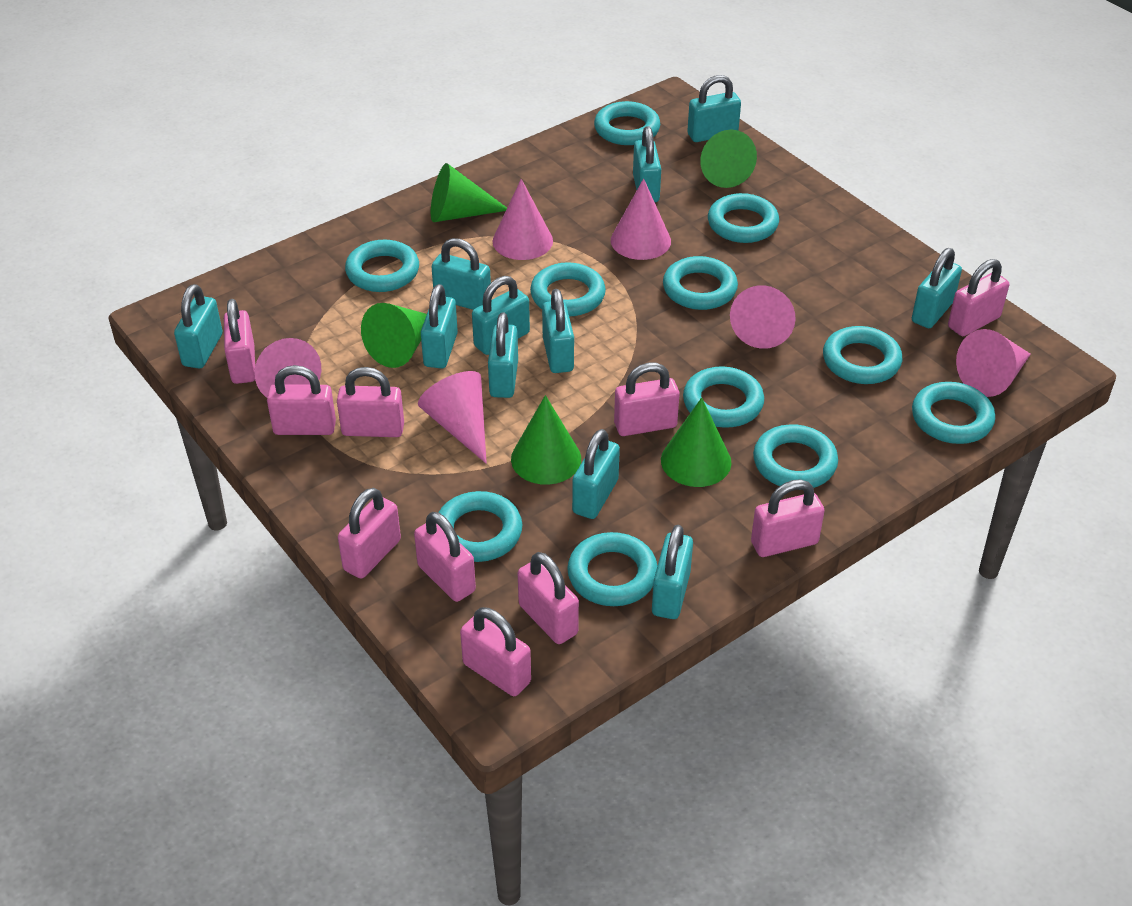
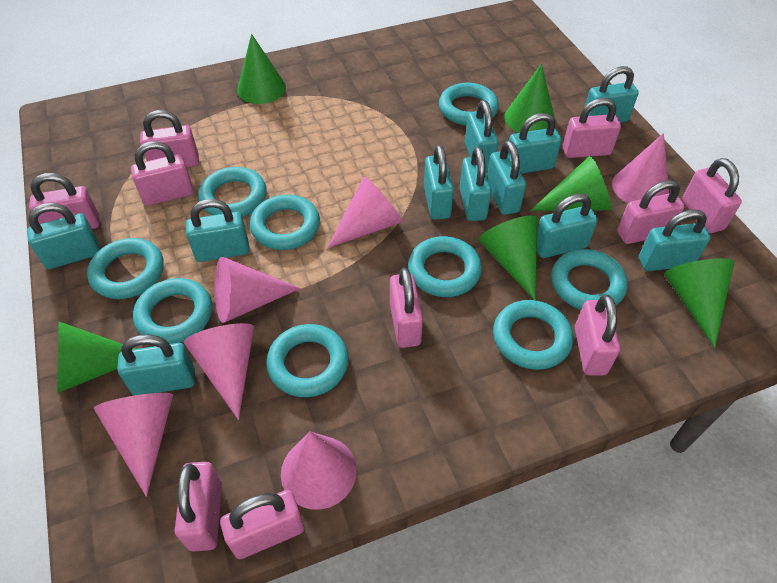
green cone: 5 -> 6
turquoise ring: 11 -> 9

